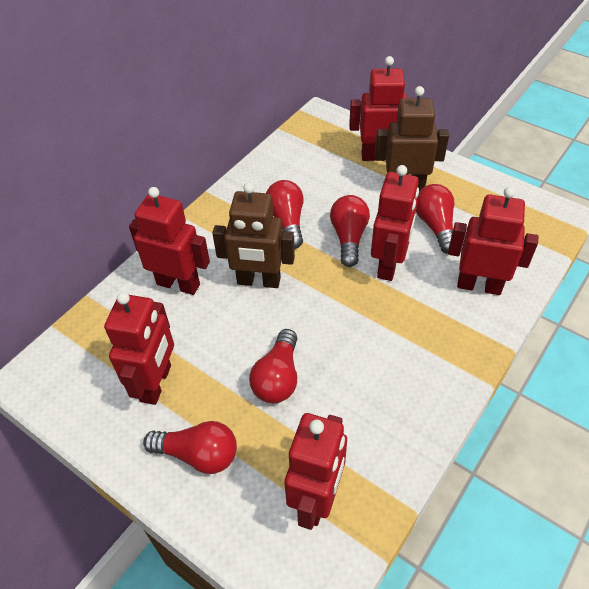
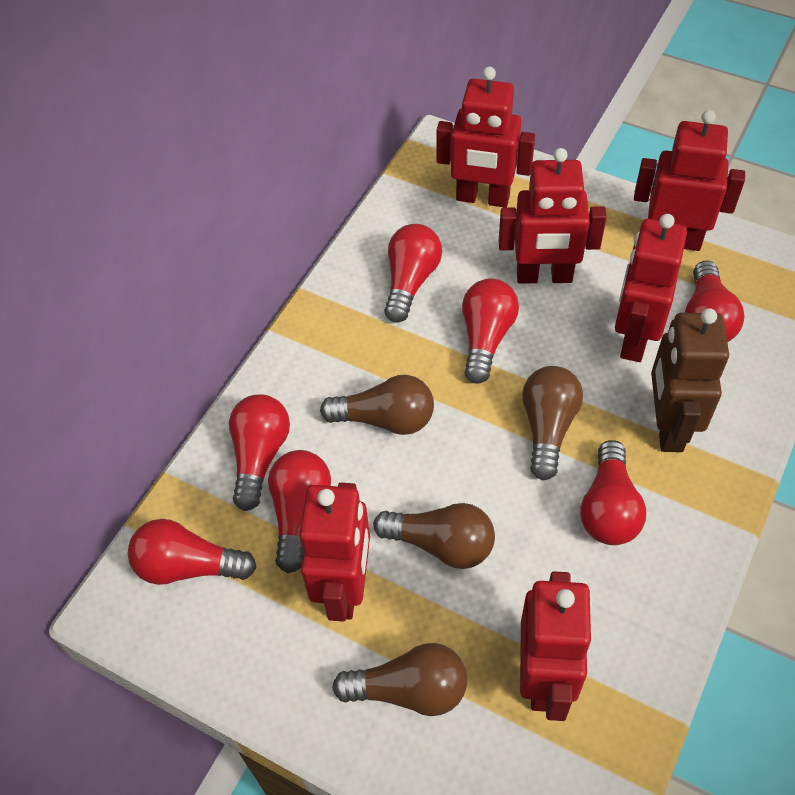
brown light bulb: 0 -> 4
brown robot: 2 -> 1
red light bulb: 5 -> 7

